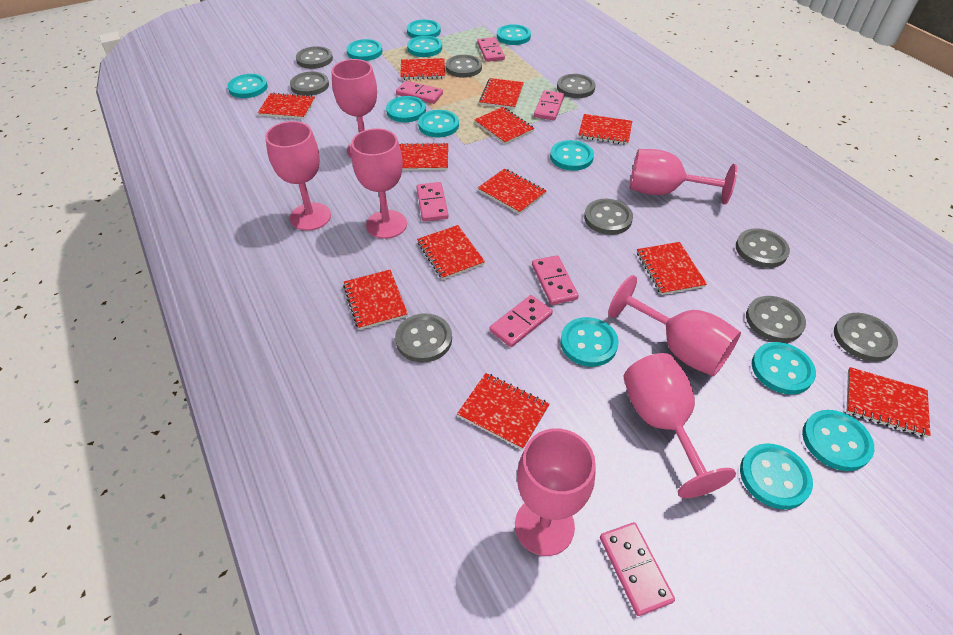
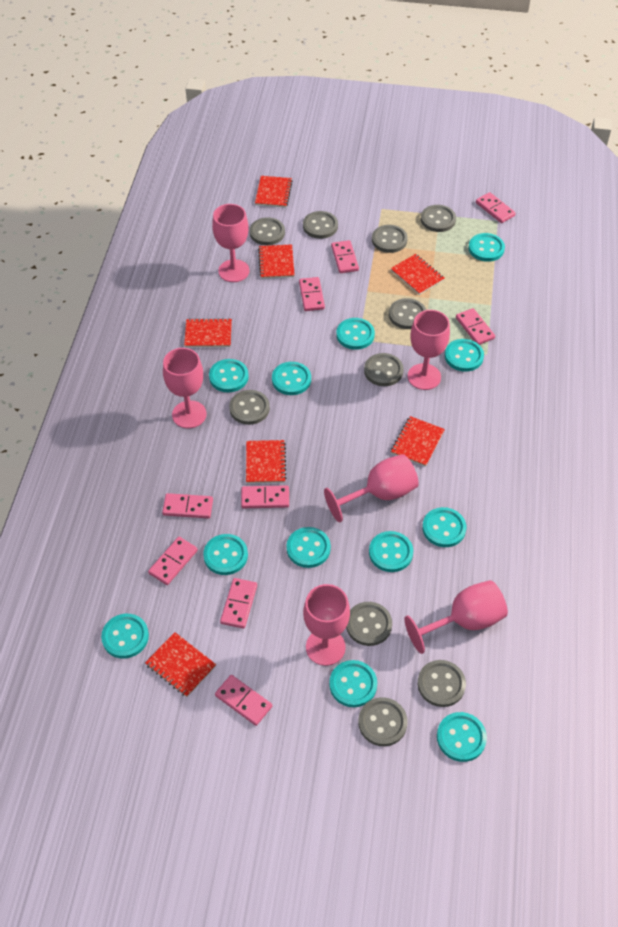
grey button: 9 -> 10
pink domino: 7 -> 9
pink goblet: 7 -> 6
red notebook: 12 -> 7

